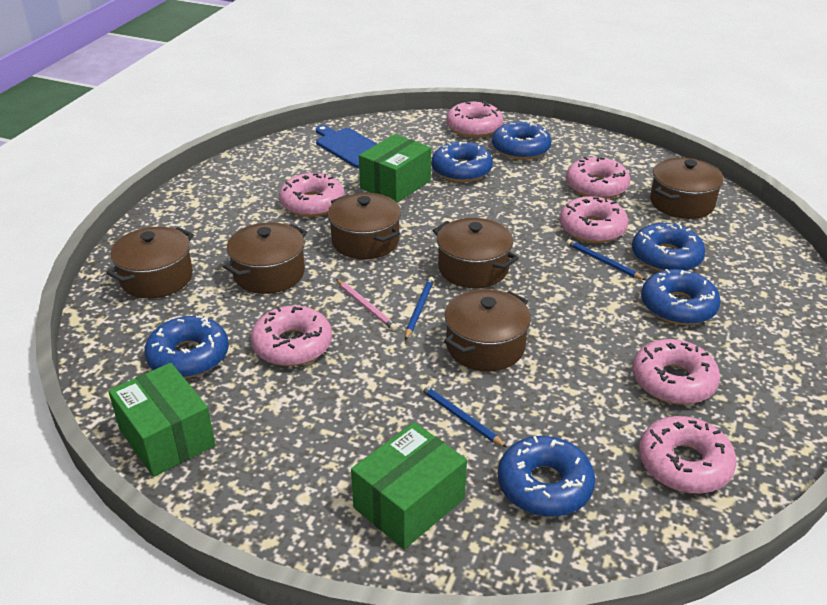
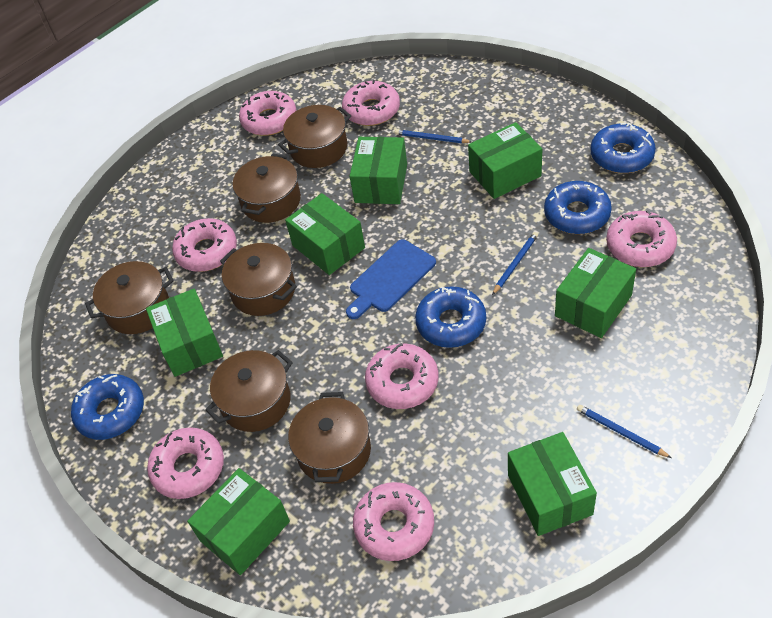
blue donut: 6 -> 4
green box: 3 -> 7
pink pencil: 1 -> 0

